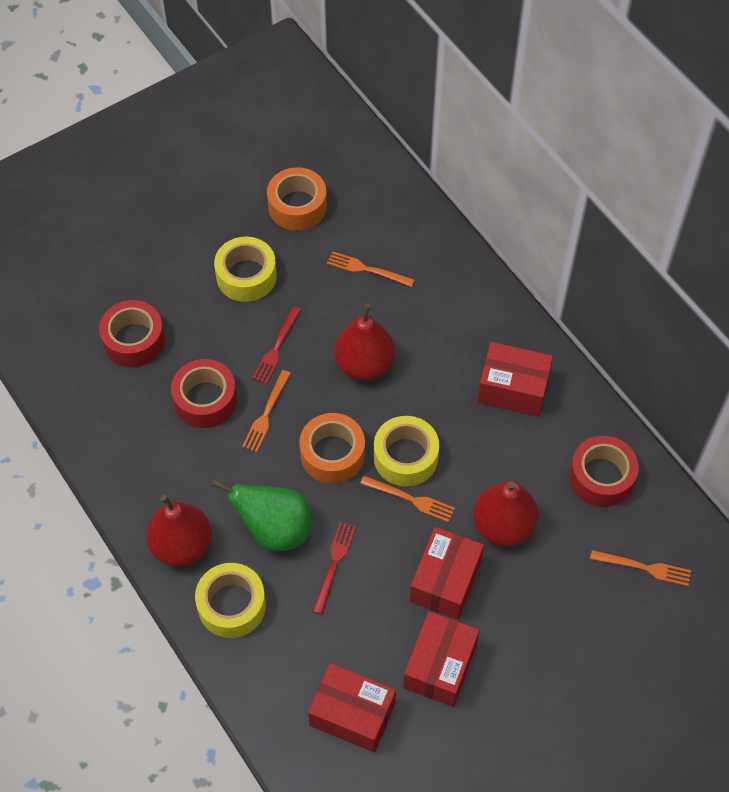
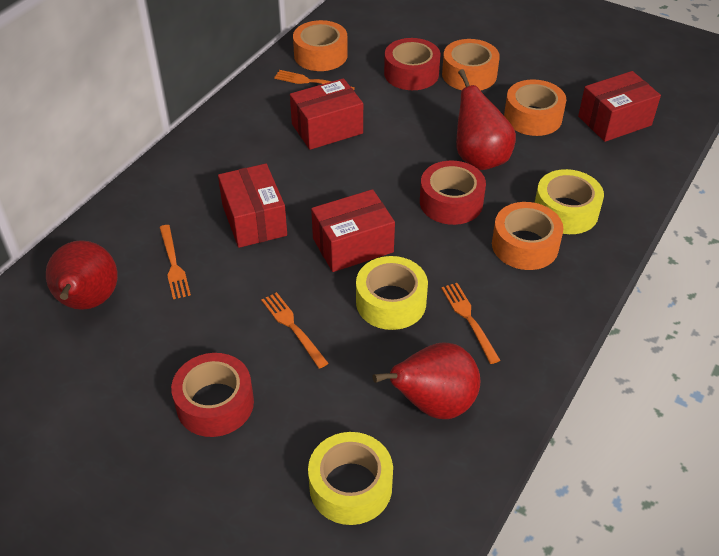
green pear: 1 -> 0
orange tape: 2 -> 4
red fork: 2 -> 0

